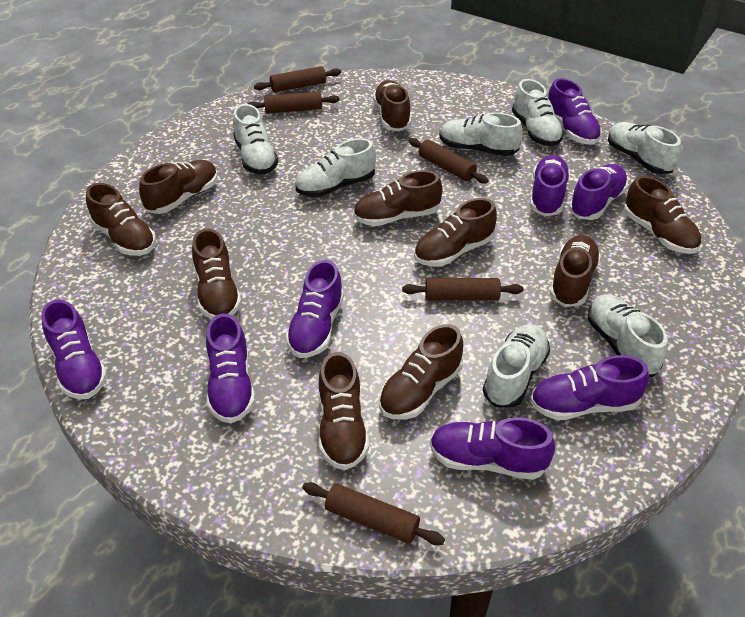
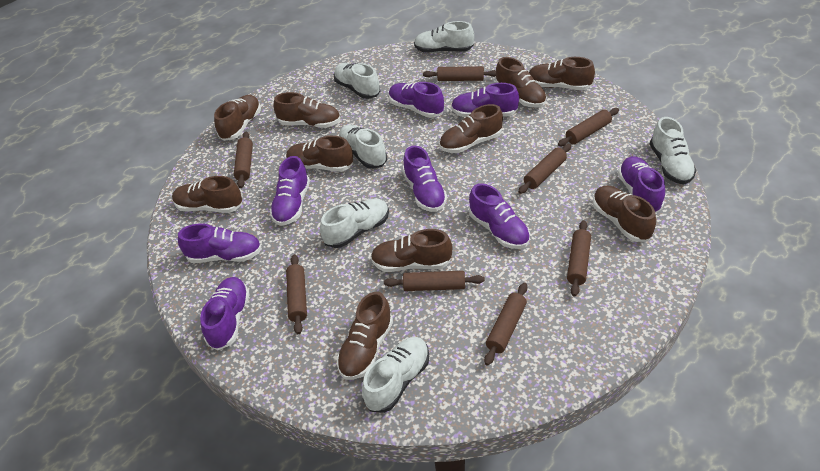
brown rolling pin: 5 -> 8
white shoe: 7 -> 6

